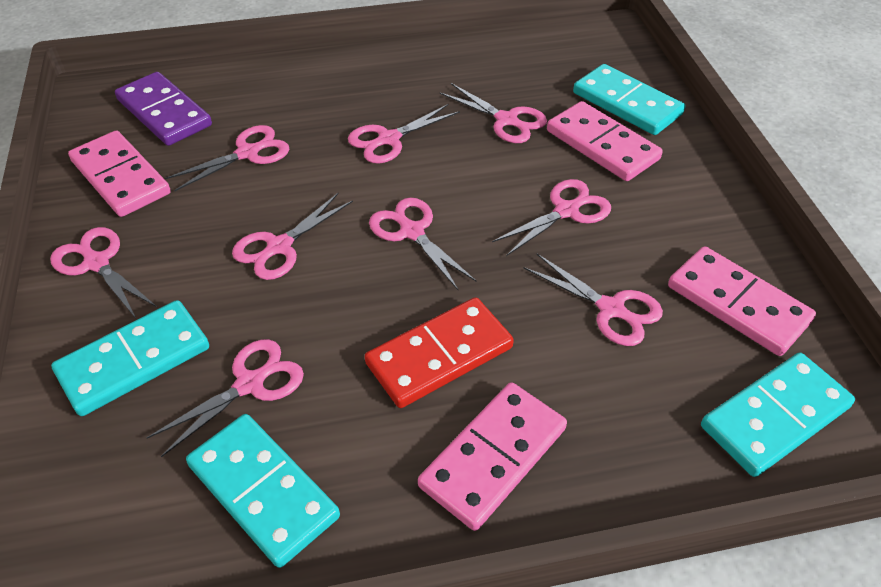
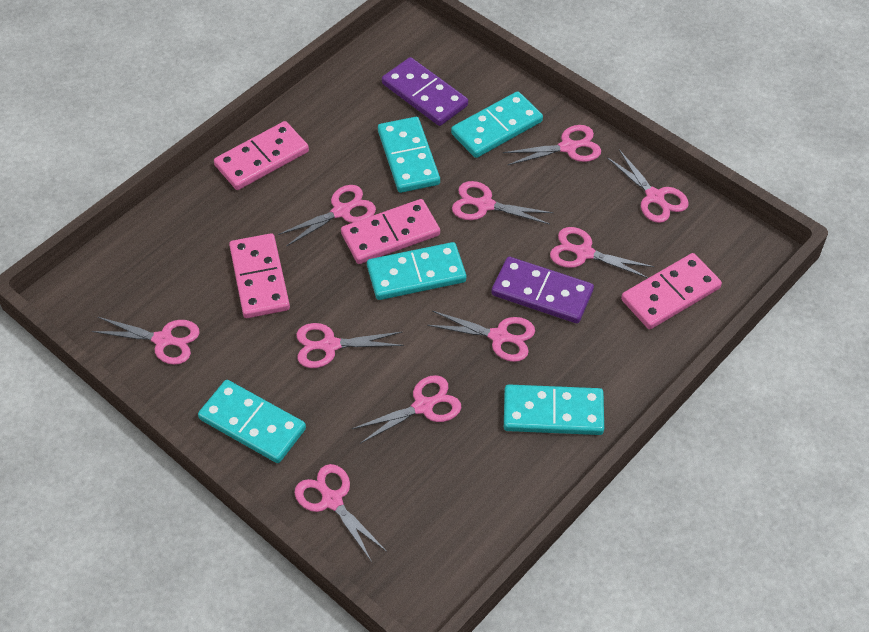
pink scissors: 9 -> 10
purple domino: 1 -> 2
red domino: 1 -> 0
turquoise domino: 4 -> 5

